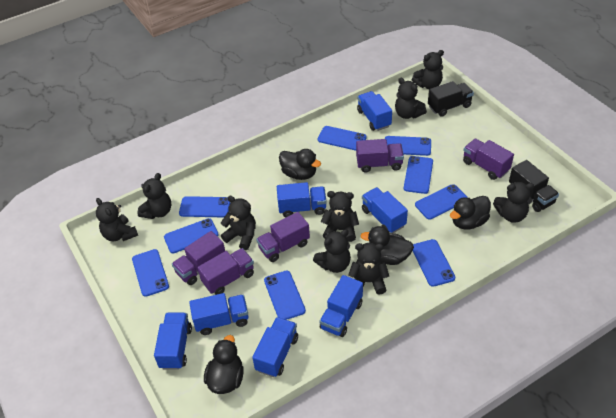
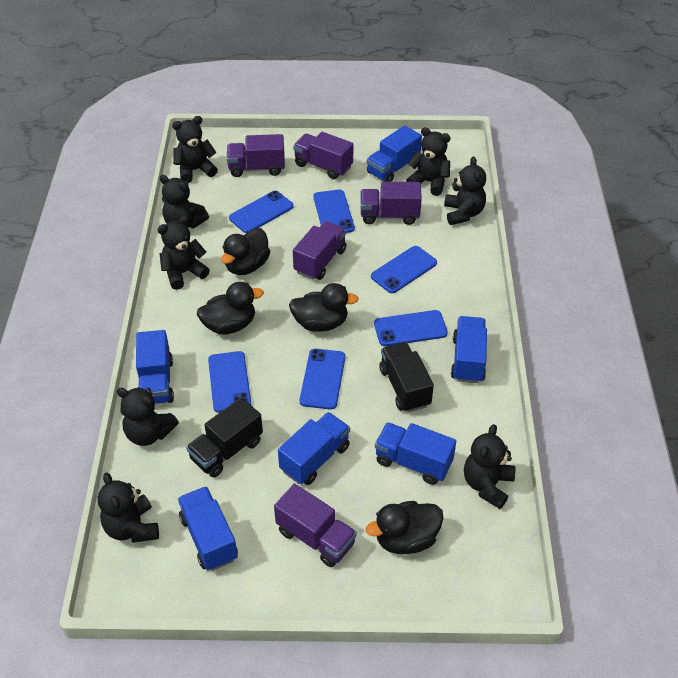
black teddy bear: 9 -> 8
blue phone: 9 -> 6
blue truck: 7 -> 6

